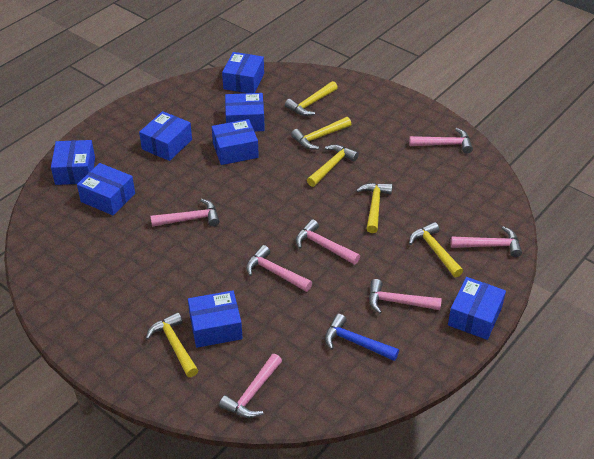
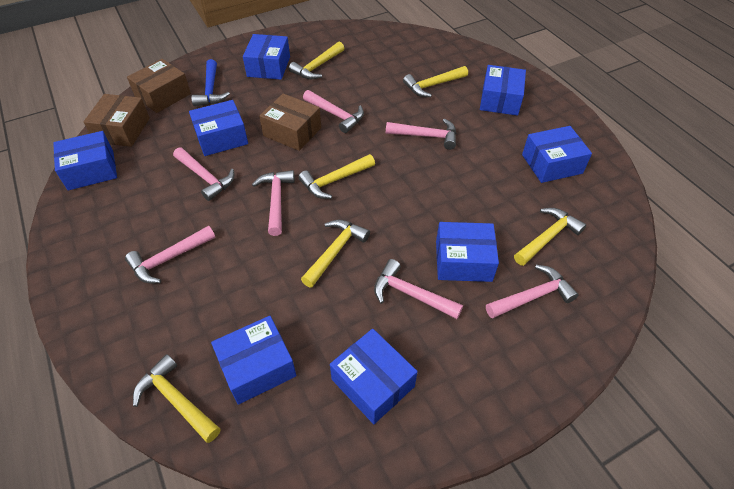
brown box: 0 -> 3

